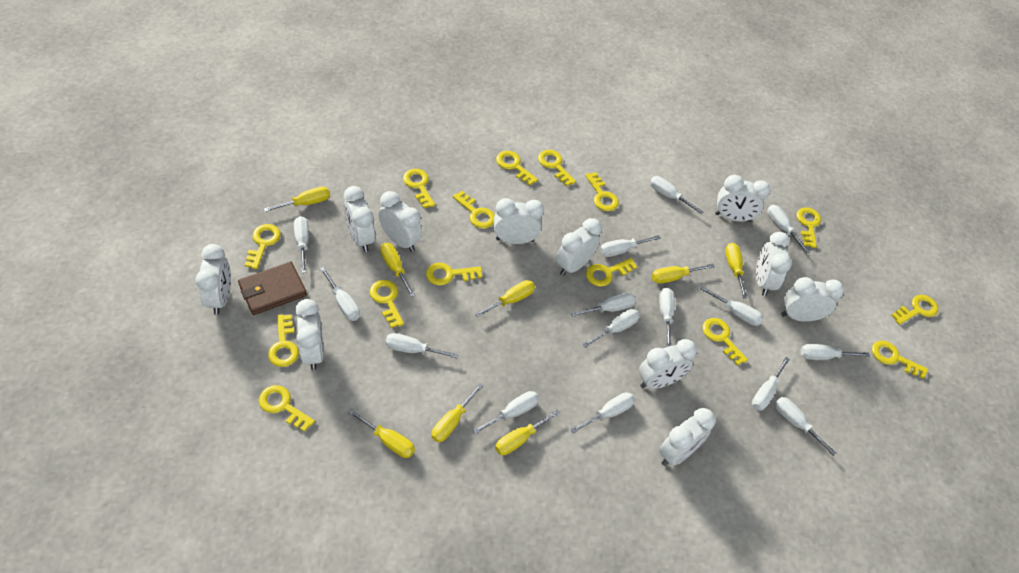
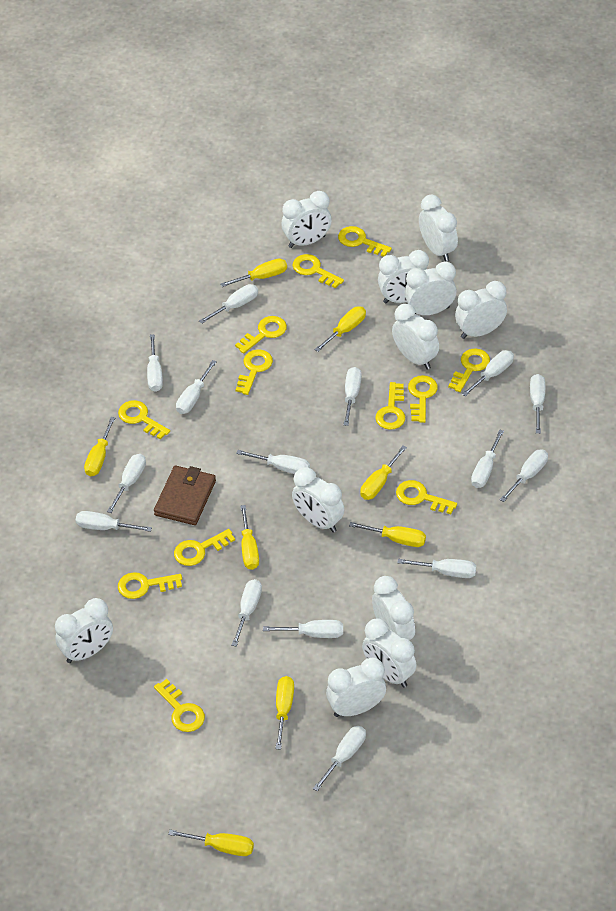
yellow key: 15 -> 12

